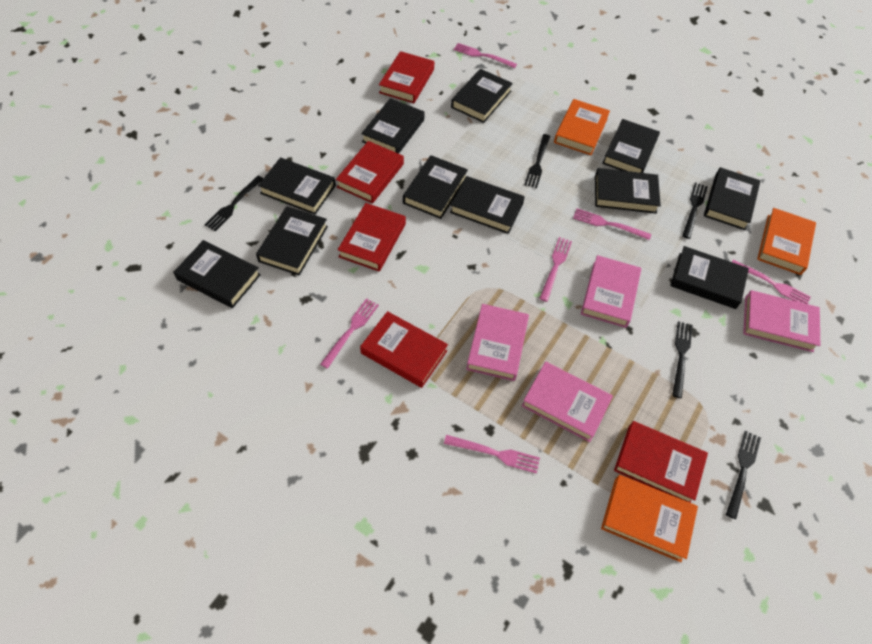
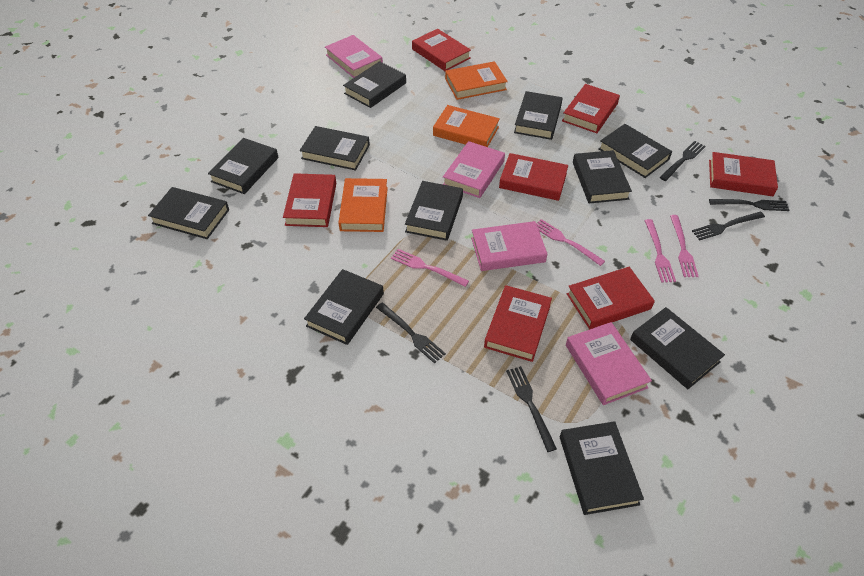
pink fork: 6 -> 4
red book: 5 -> 7

